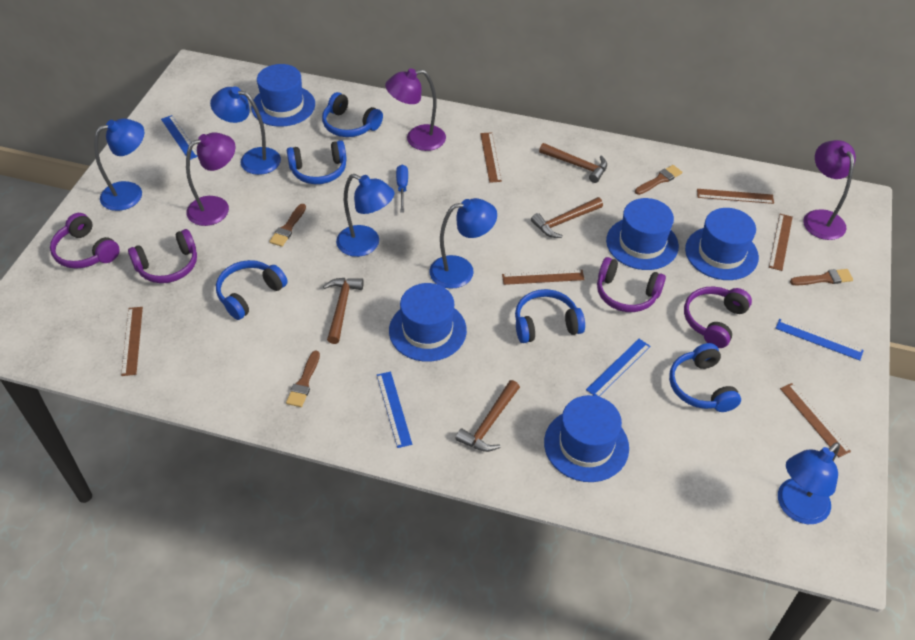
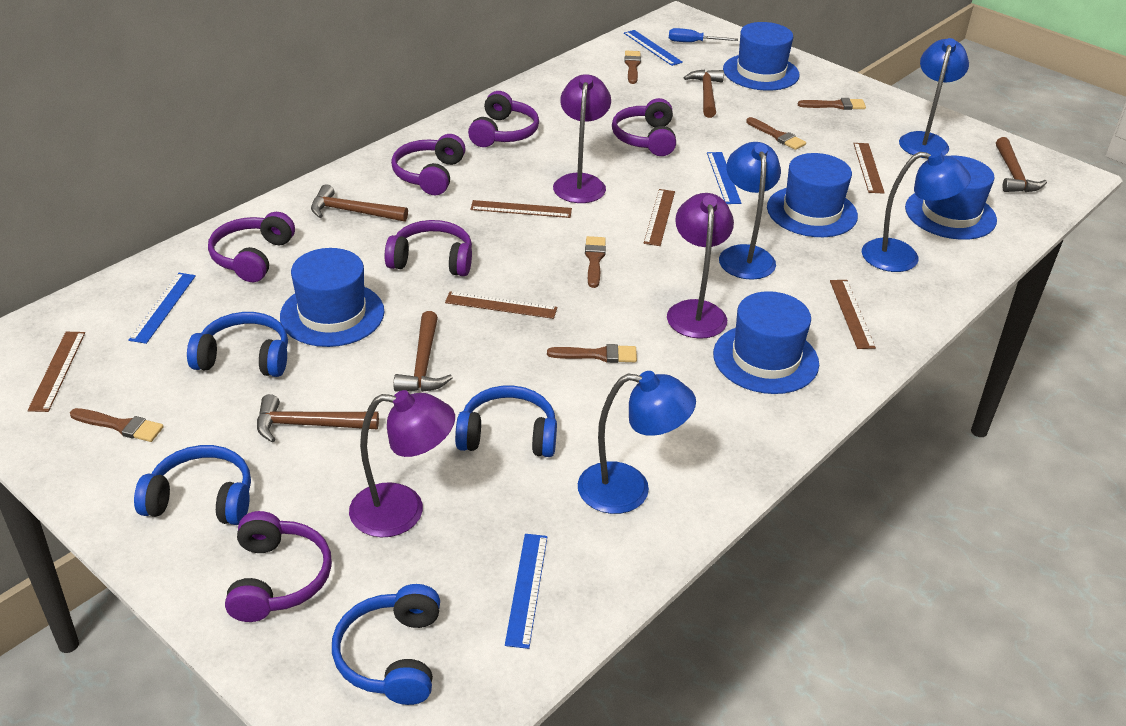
blue headphones: 5 -> 4
blue lamp: 5 -> 4
brown brush: 4 -> 6
brown hammer: 4 -> 5
purple headphones: 4 -> 6

